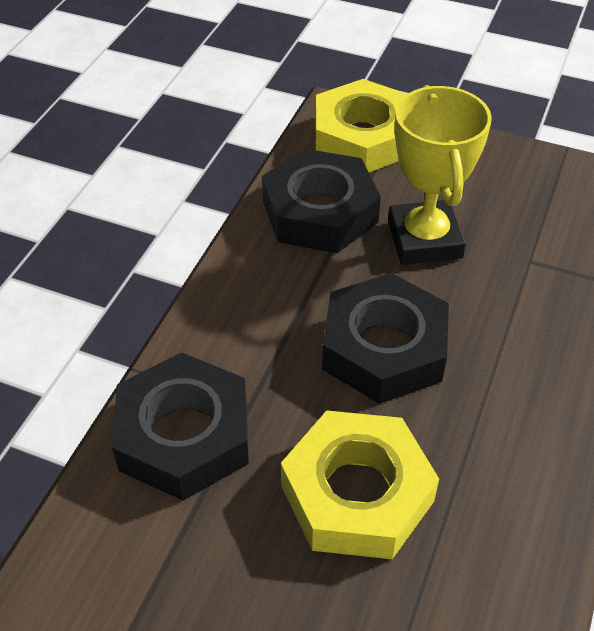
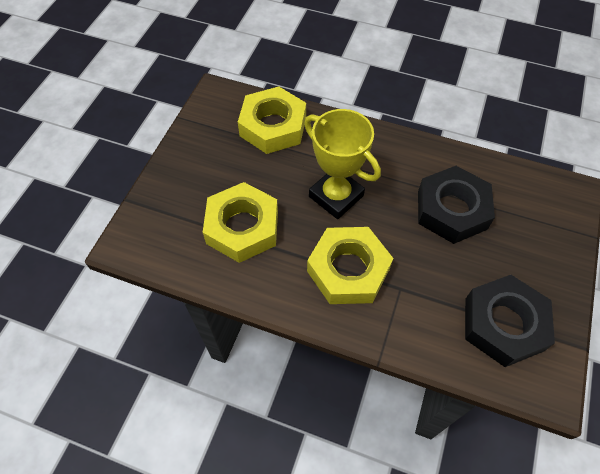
black nut: 3 -> 2
yellow nut: 2 -> 3

